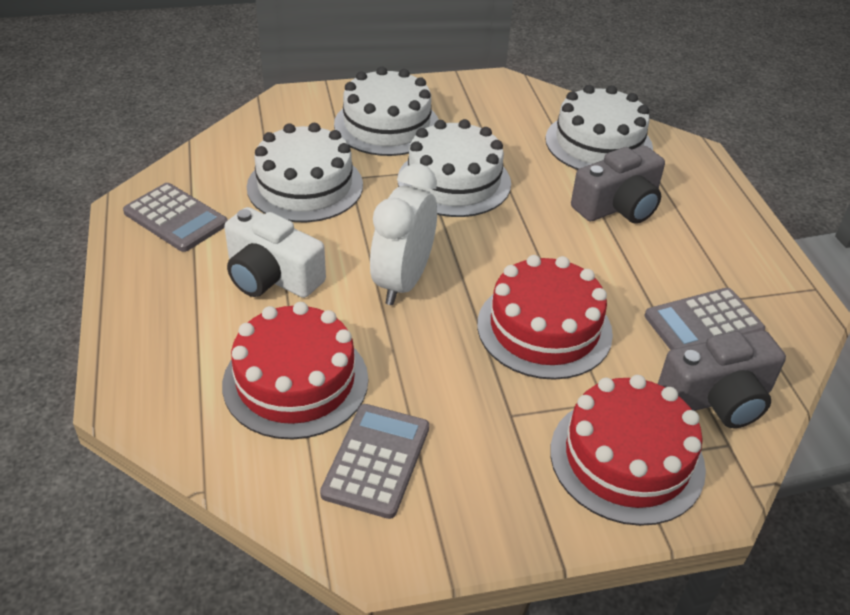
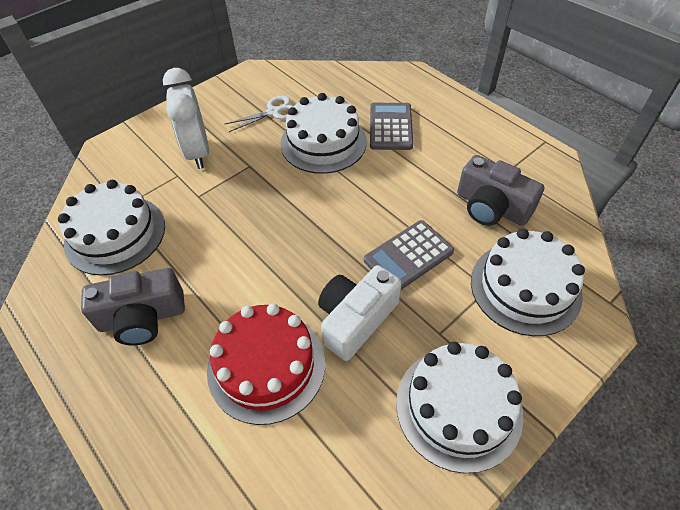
grey calculator: 3 -> 2
red cake: 3 -> 1
white scissors: 0 -> 1

